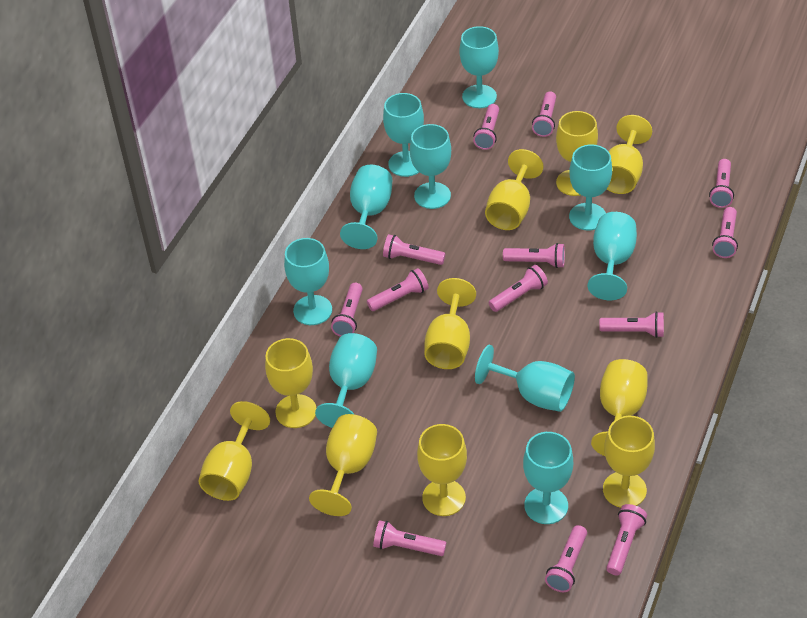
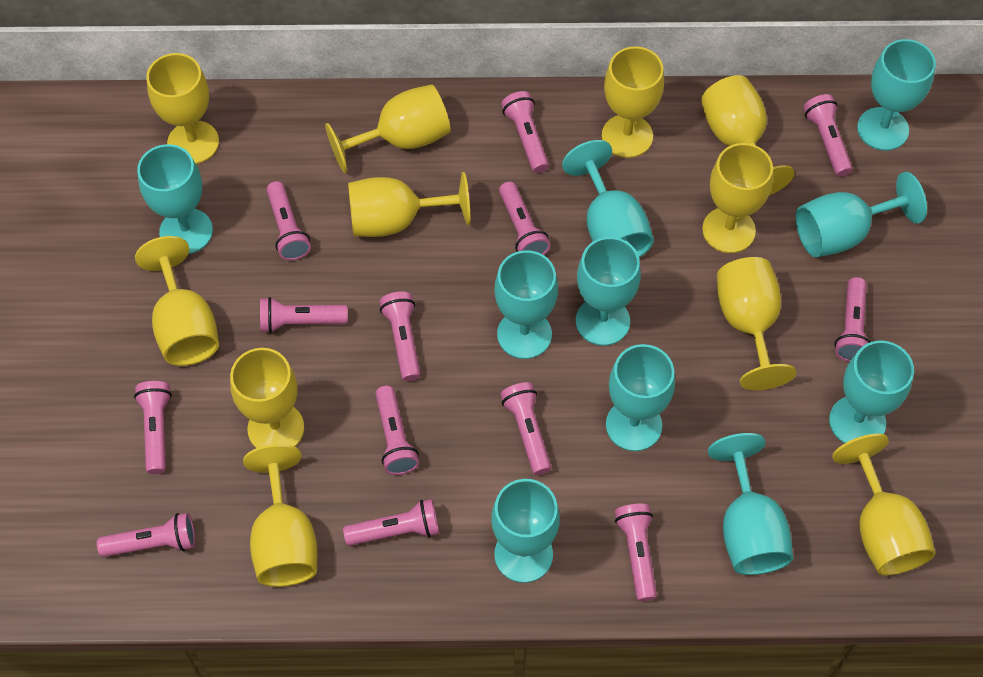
yellow goblet: 10 -> 11

